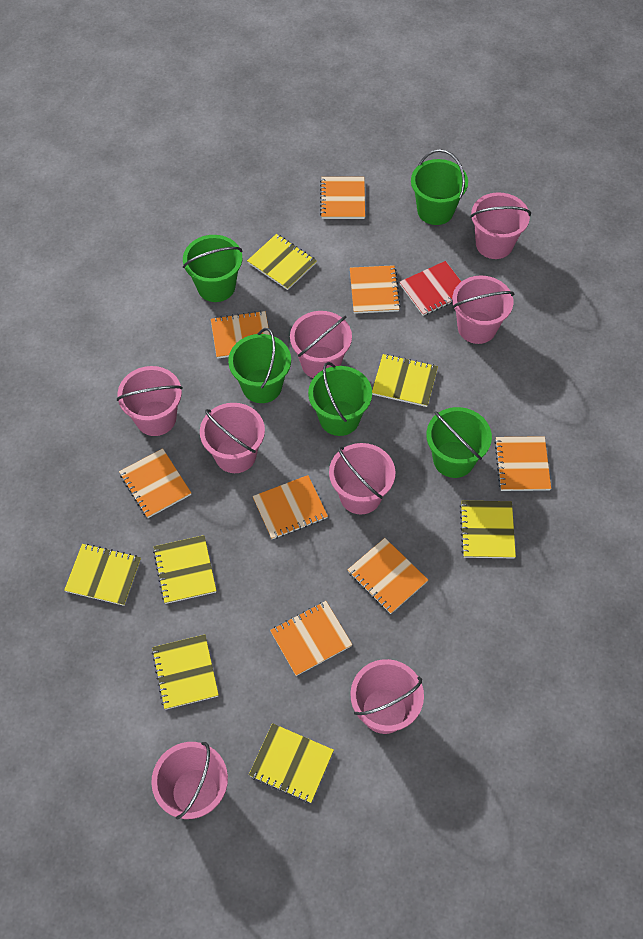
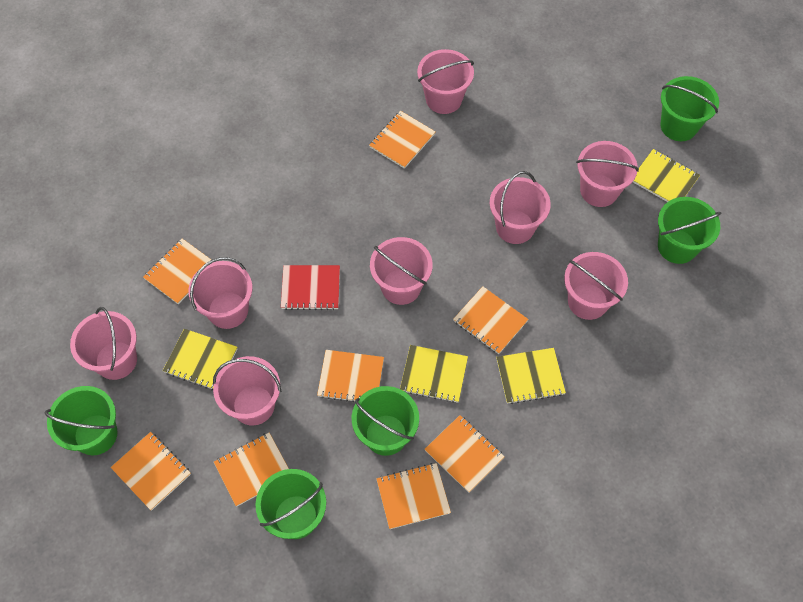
yellow notebook: 7 -> 4

